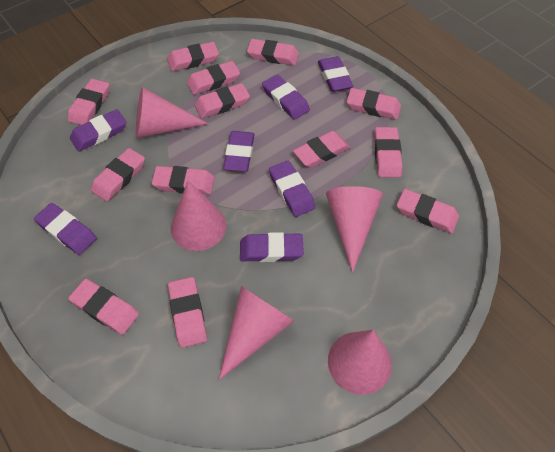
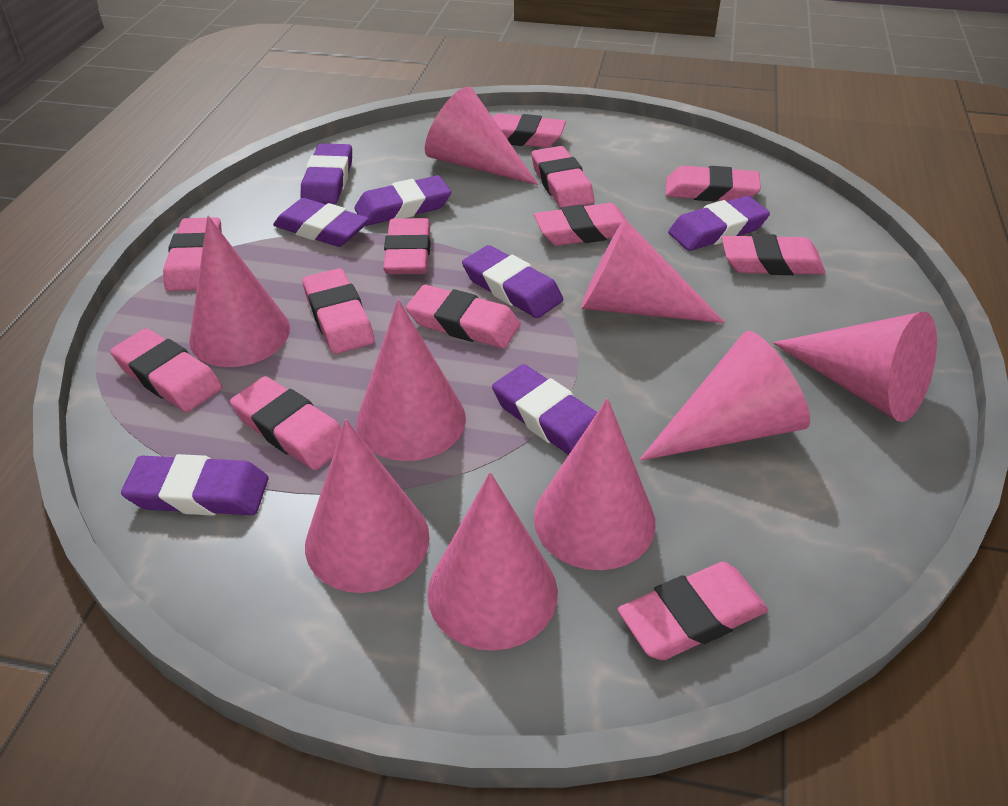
pink cone: 5 -> 9
pink eraser: 13 -> 12

